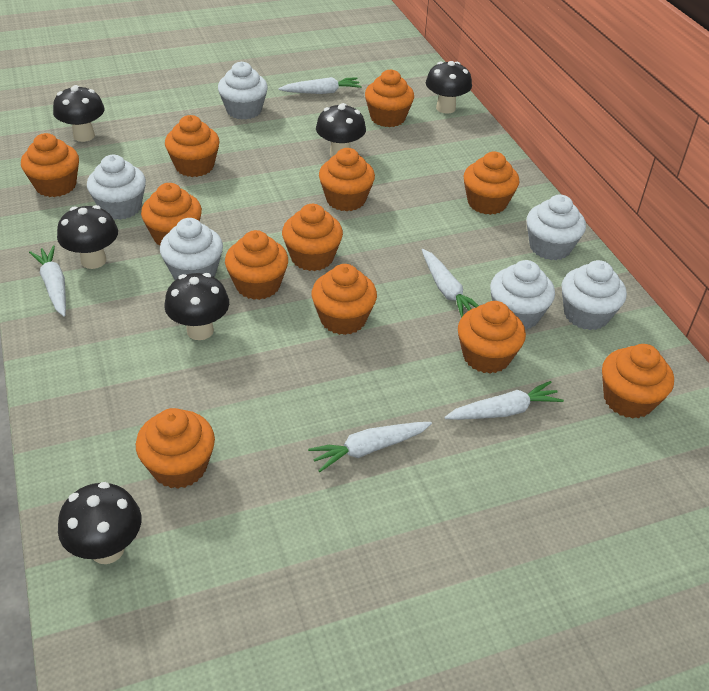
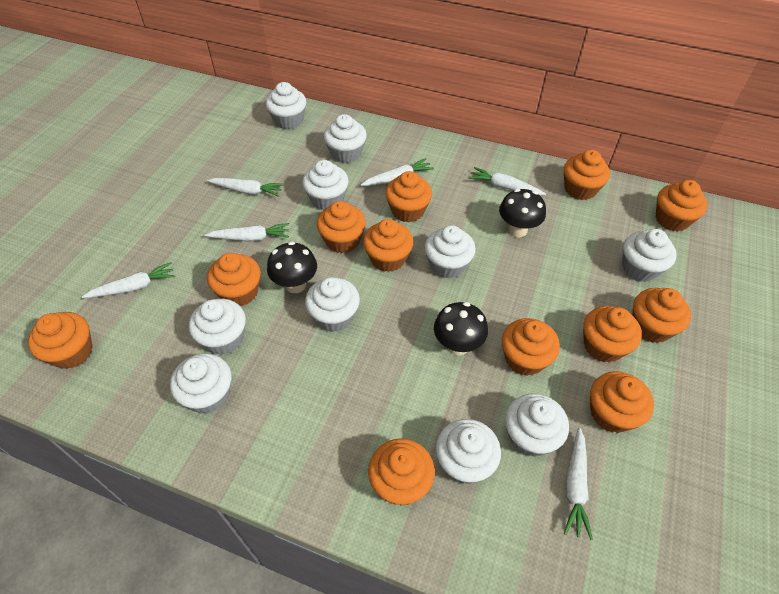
black mushroom: 6 -> 3
white carrot: 5 -> 6
white cupcake: 6 -> 10

